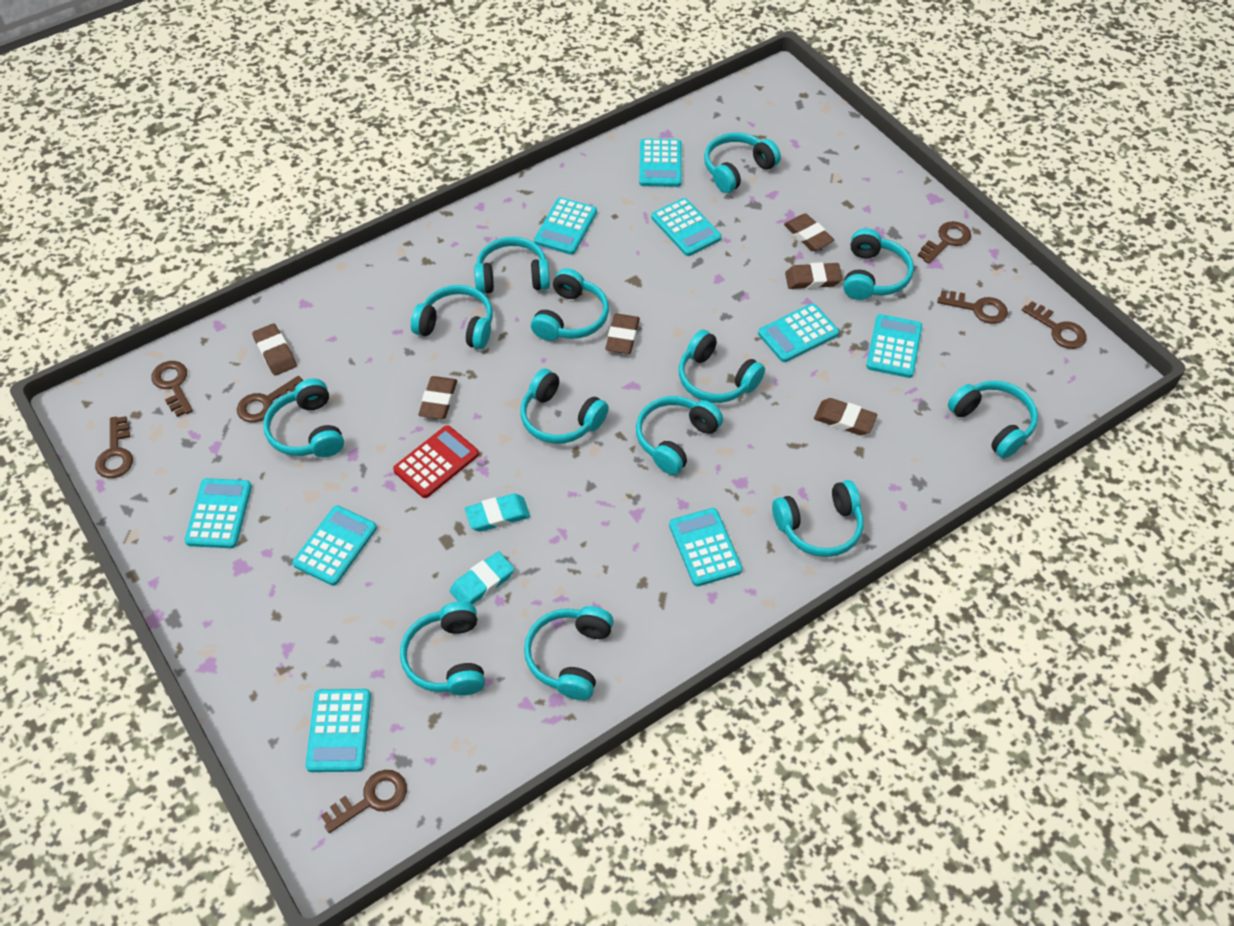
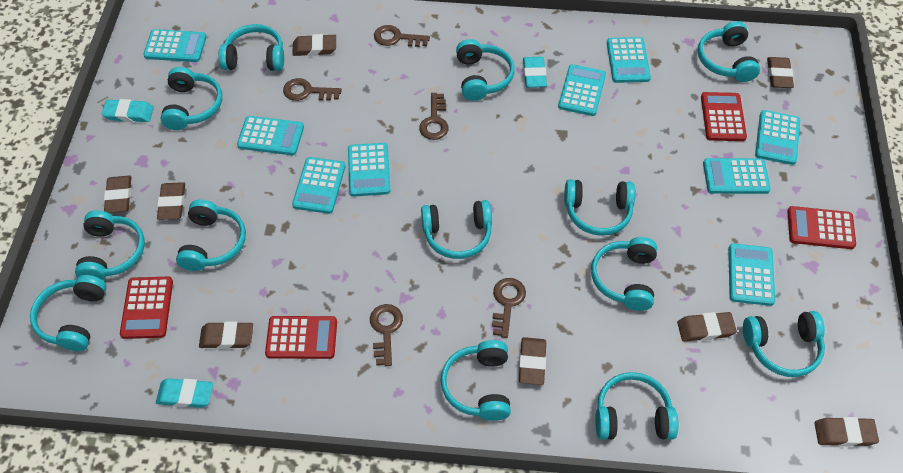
brown eraser: 6 -> 8
brown key: 7 -> 5
red calculator: 1 -> 4
turquoise eraser: 2 -> 3

